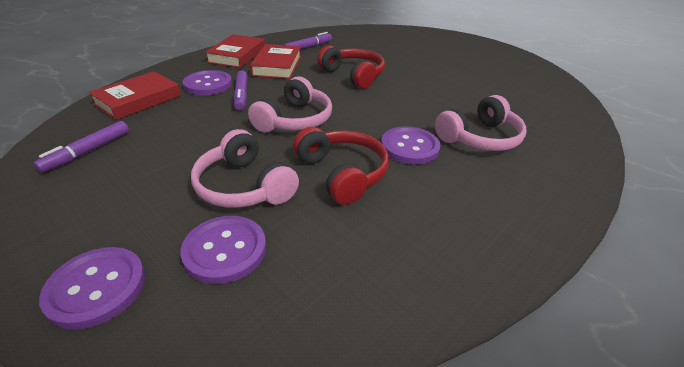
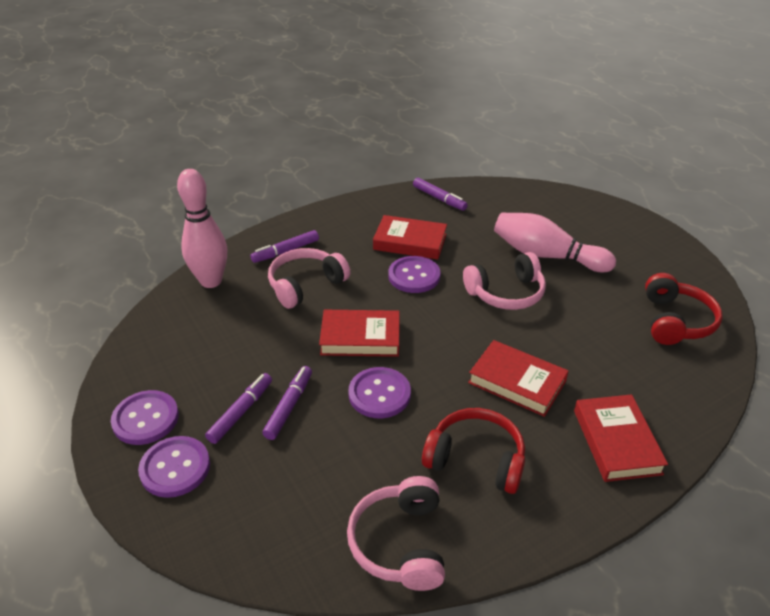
pink bowling pin: 0 -> 2
purple marker: 3 -> 4
red book: 3 -> 4

